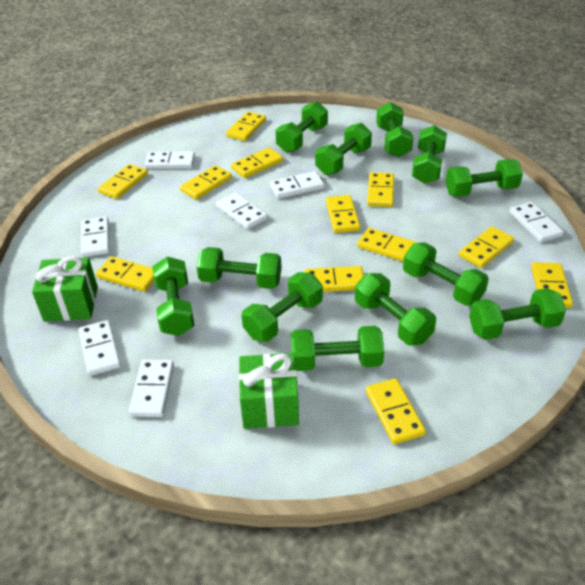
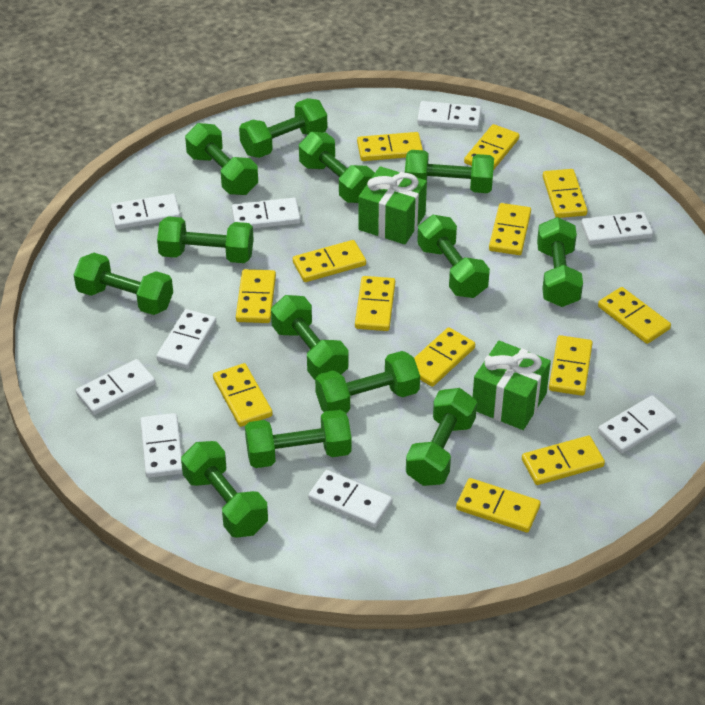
green dumbbell: 12 -> 13
white domino: 7 -> 9
yellow domino: 12 -> 13

